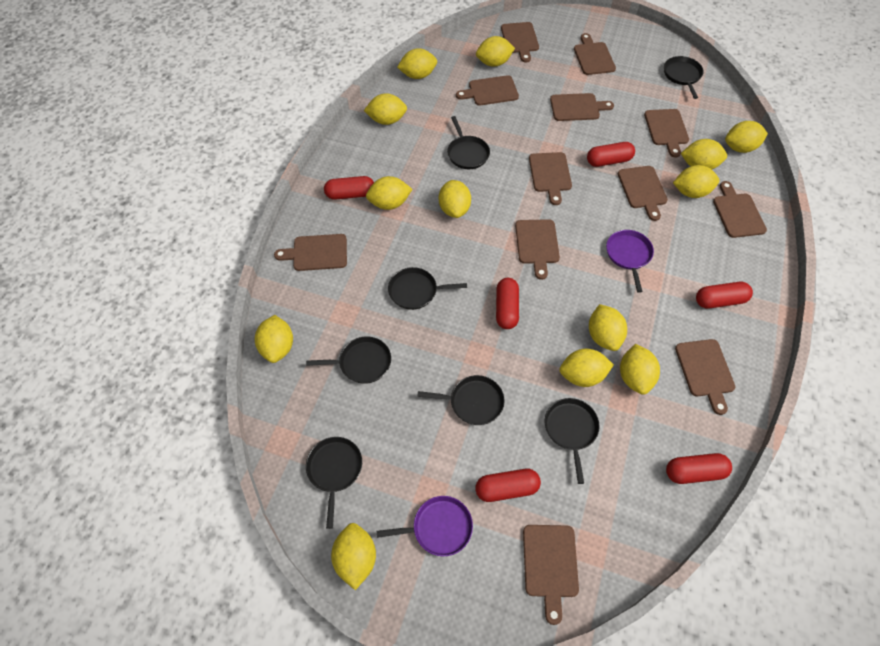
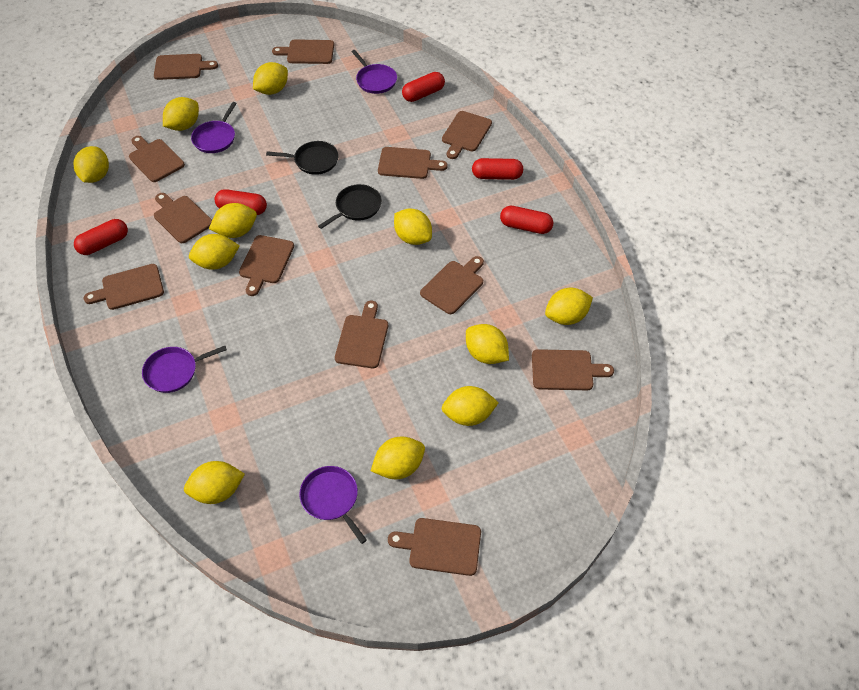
black pan: 7 -> 2
purple pan: 2 -> 4
red capsule: 6 -> 5
yellow lemon: 13 -> 11

